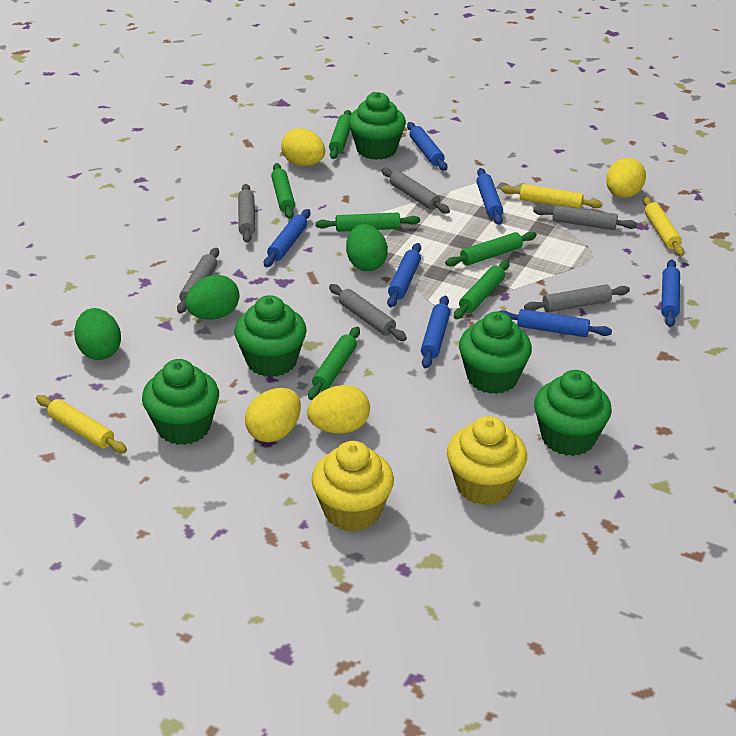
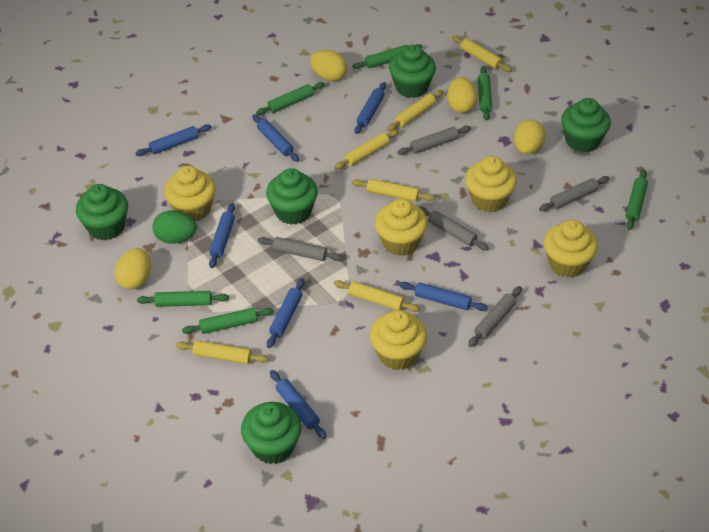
green egg: 3 -> 1
grey rolling pin: 6 -> 5
yellow cupcake: 2 -> 5
yellow rolling pin: 3 -> 6

